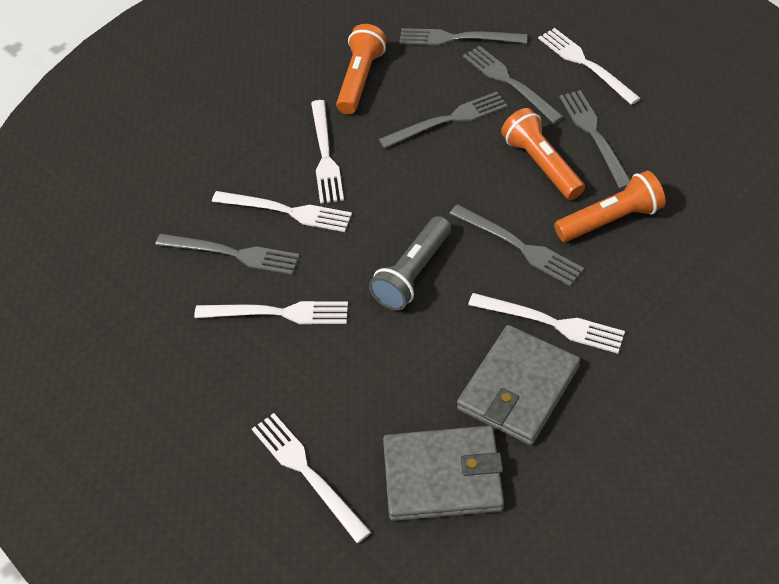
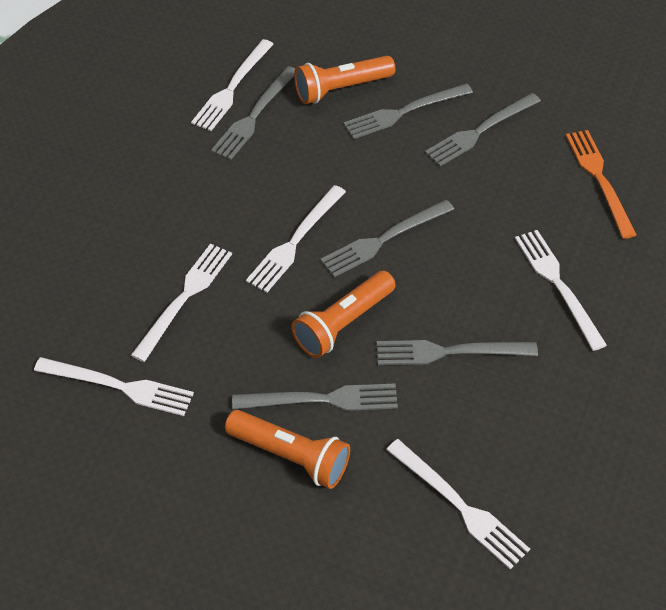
grey flashlight: 1 -> 0
grey wallet: 2 -> 0
orange fork: 0 -> 1

